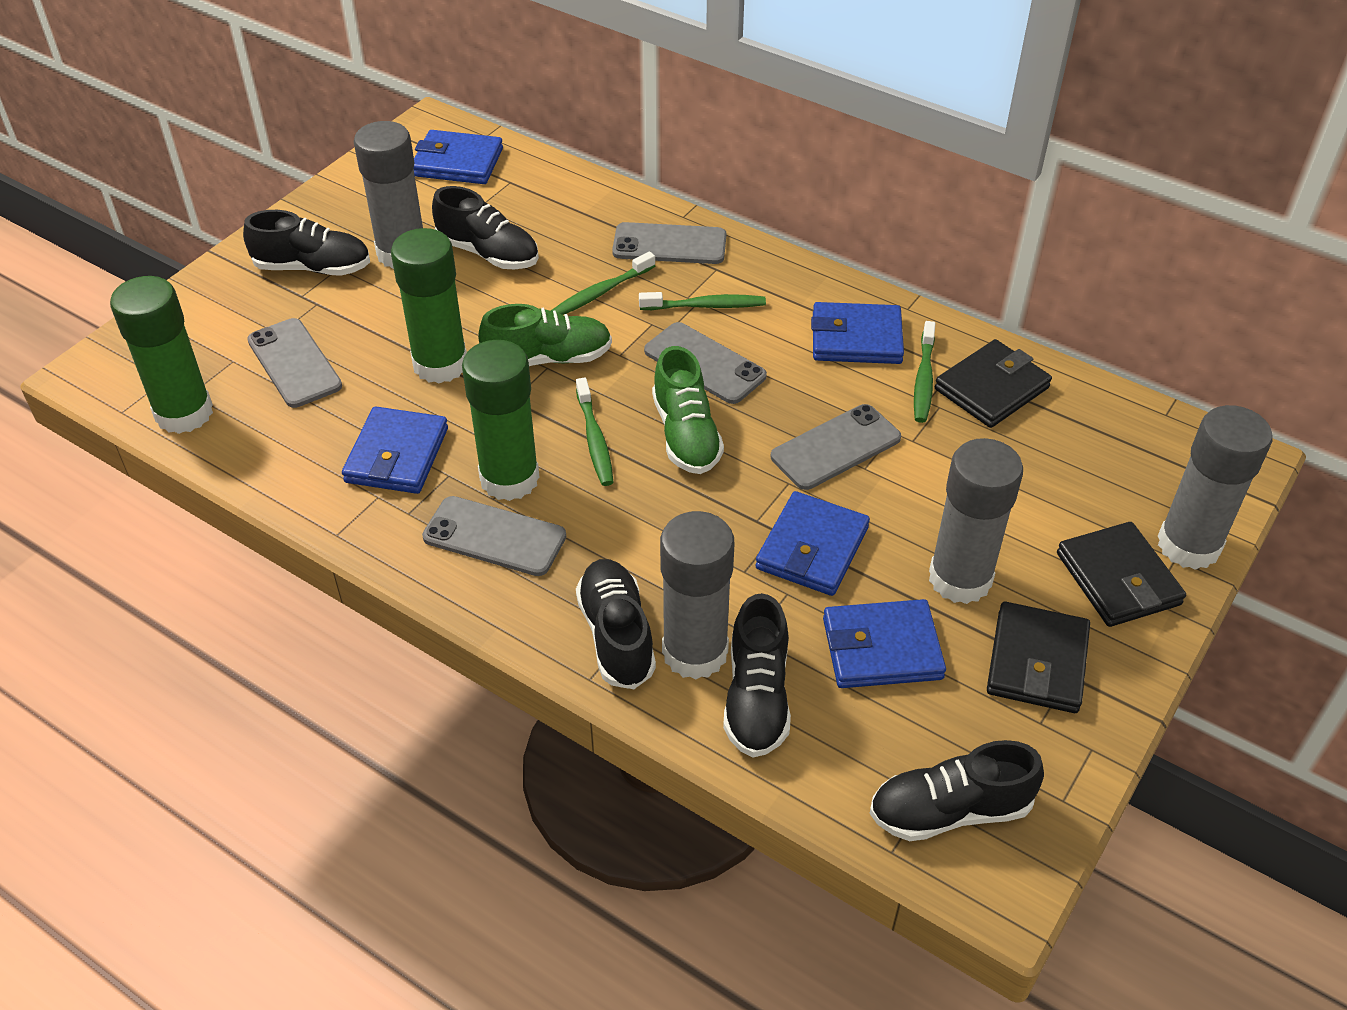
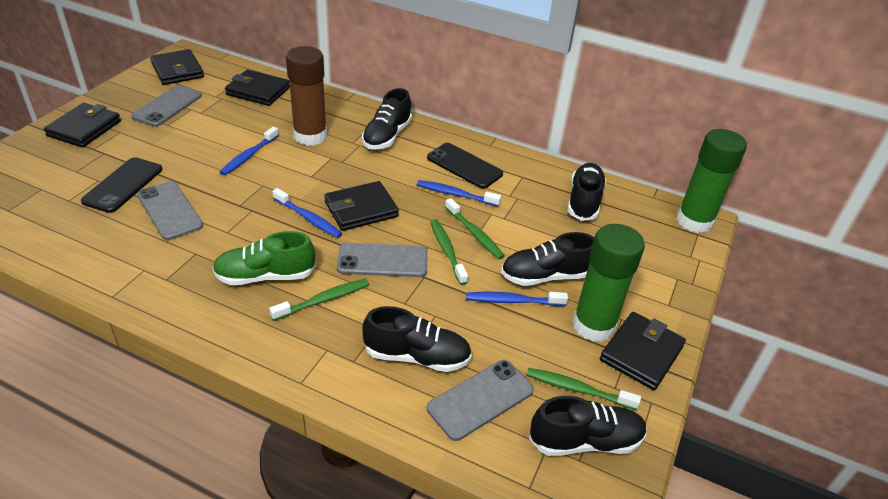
black phone: 0 -> 2
black wallet: 3 -> 5
blue toothbrush: 0 -> 4
blue wallet: 5 -> 0
brown glue stick: 0 -> 1
green glue stick: 3 -> 2
green shoe: 2 -> 1
grey glue stick: 4 -> 0
grey phone: 5 -> 4

